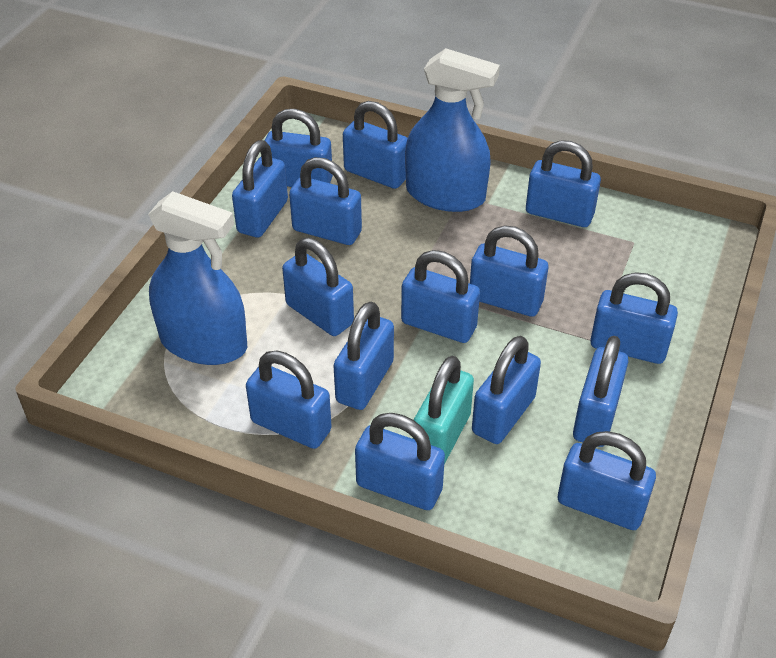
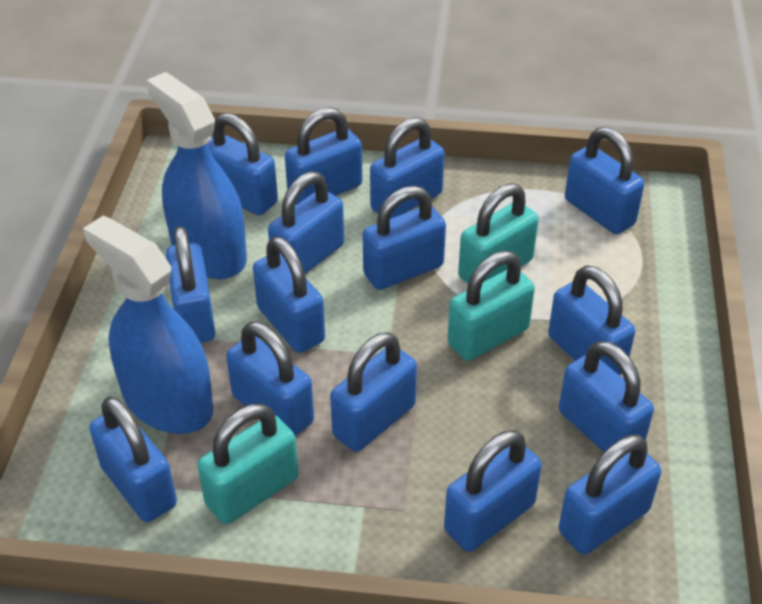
turquoise padlock: 1 -> 3

